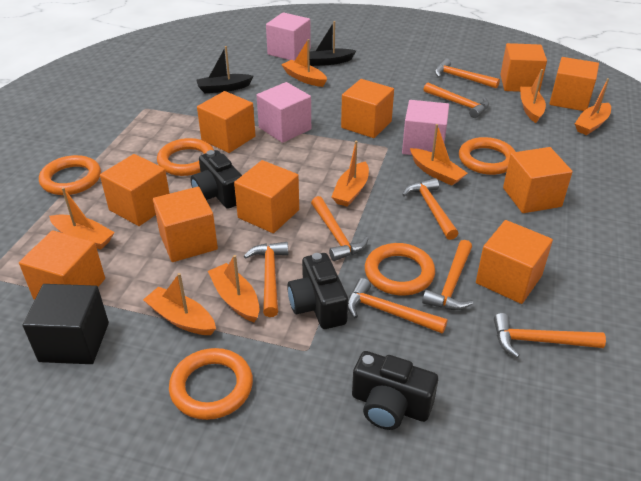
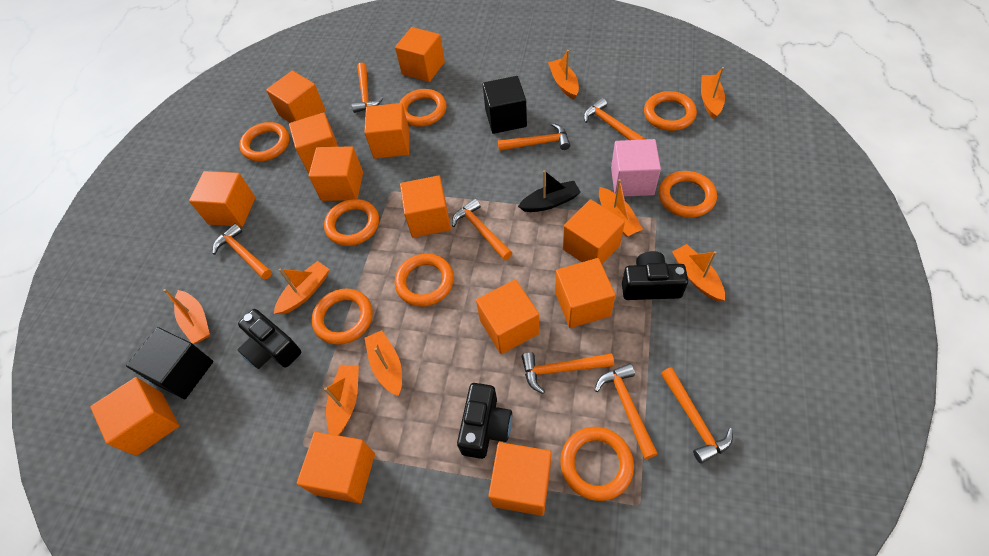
black boat: 2 -> 1
black cube: 1 -> 2
orange cube: 10 -> 13
orange ring: 5 -> 8
pink cube: 3 -> 1

